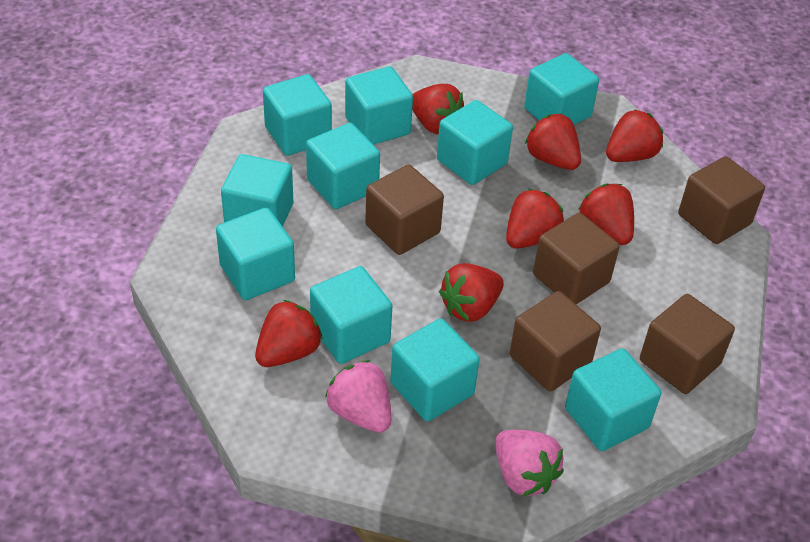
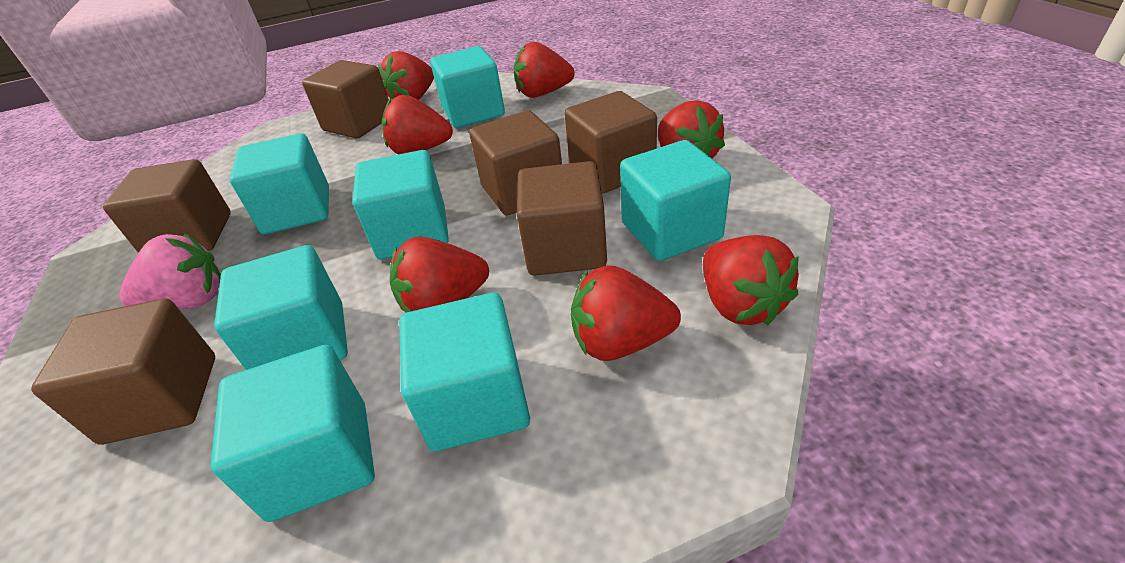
brown cube: 5 -> 6
pink strawberry: 2 -> 1
turquoise cube: 10 -> 7

